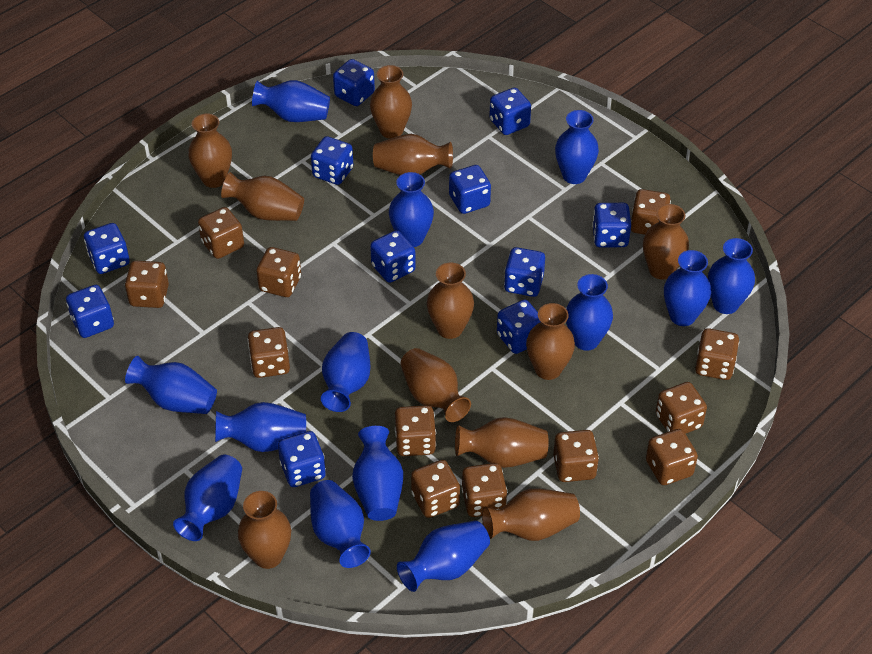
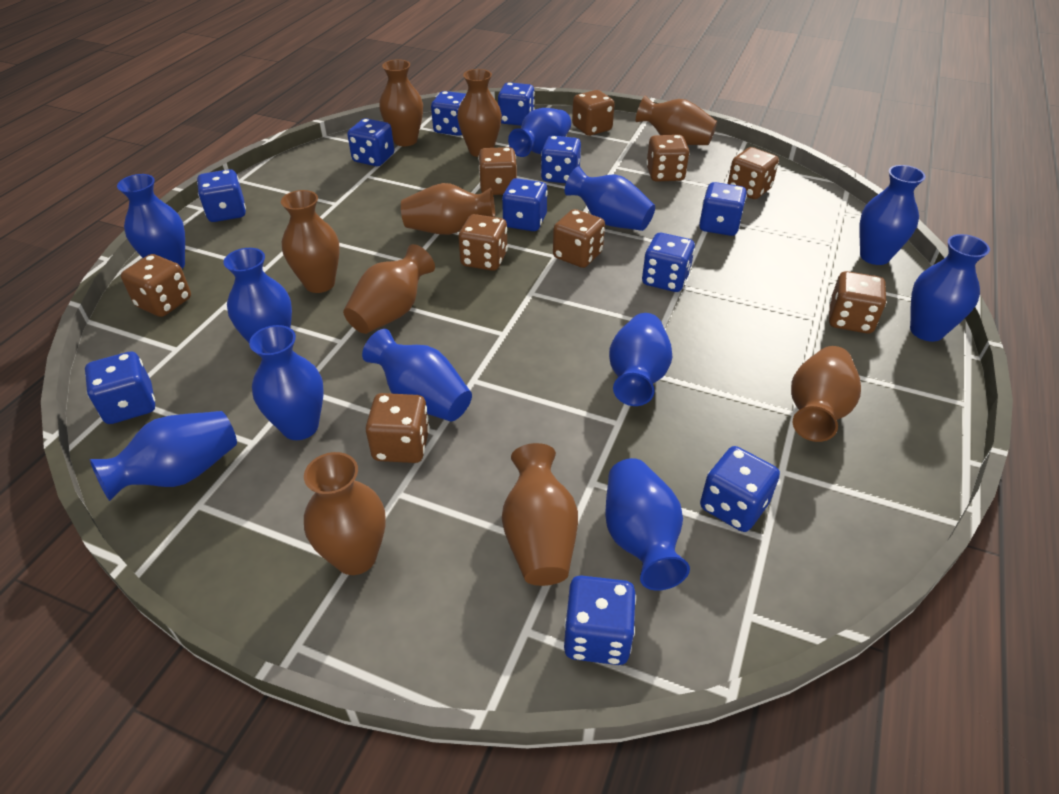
blue vase: 13 -> 11
brown dice: 12 -> 9
brown vase: 11 -> 9

